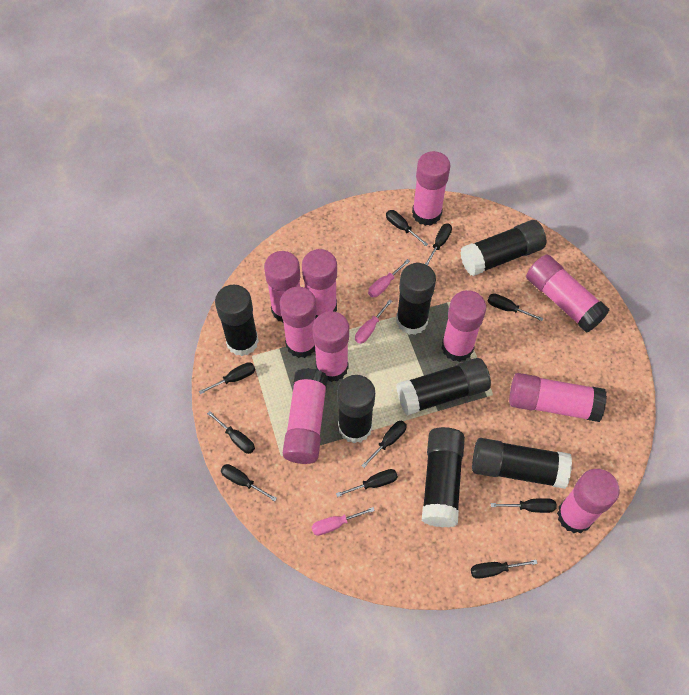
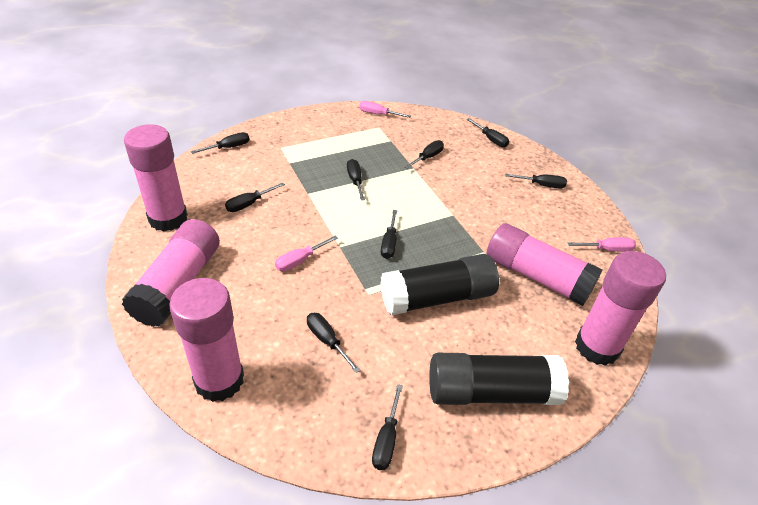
black glue stick: 7 -> 2
black screwdriver: 10 -> 9
pink glue stick: 10 -> 5

